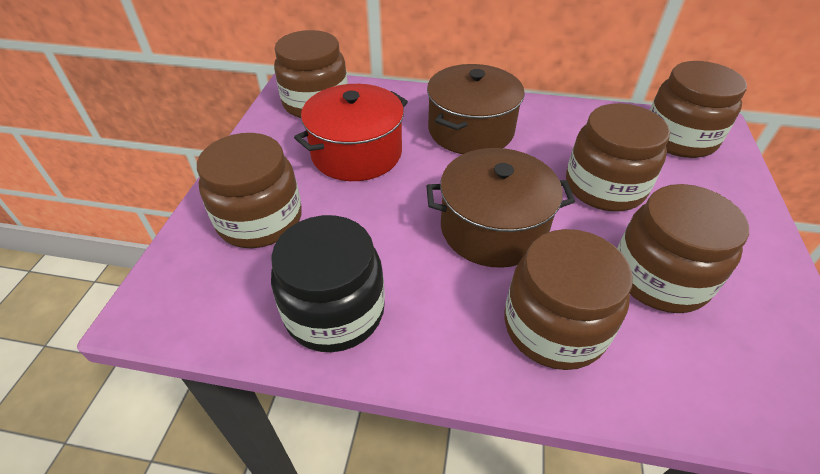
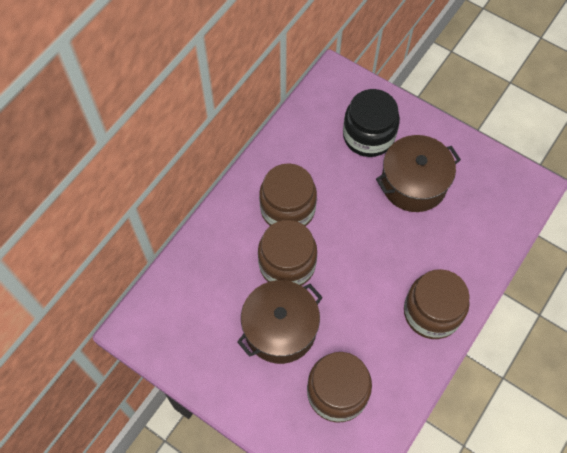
brown jar: 6 -> 4
red pot: 1 -> 0

